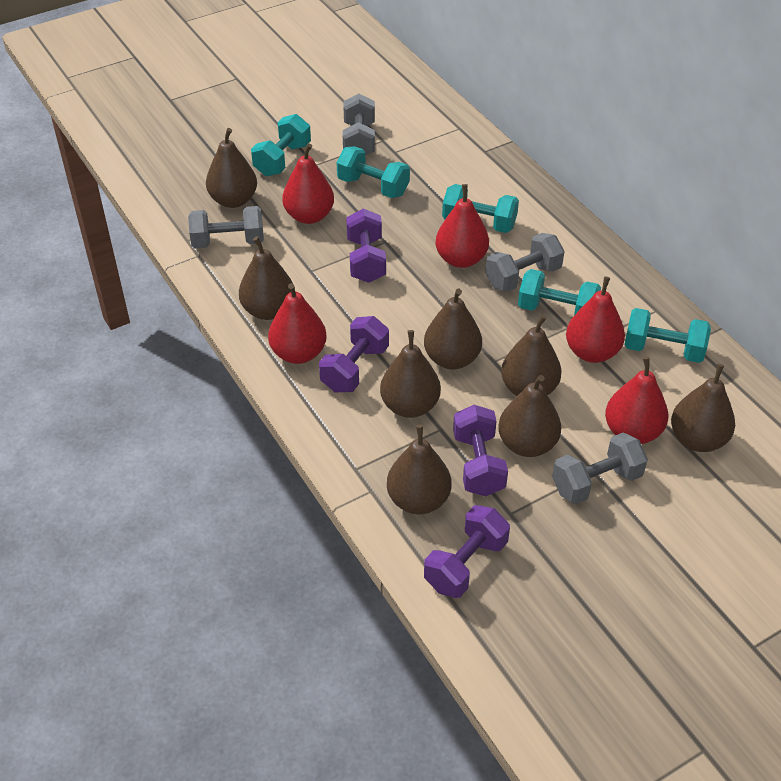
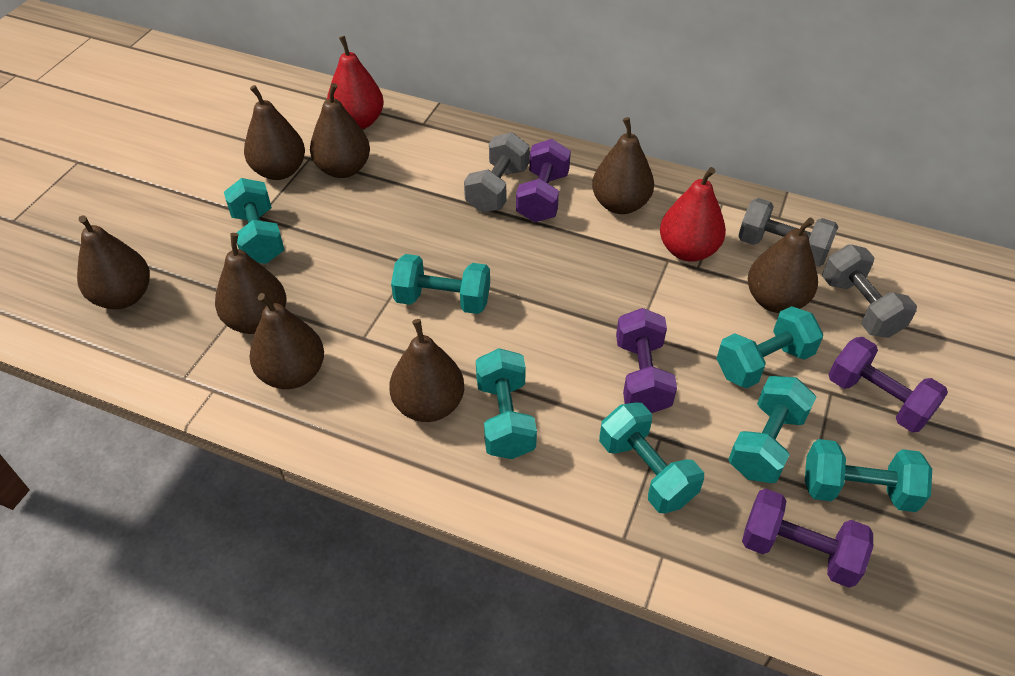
grey dumbbell: 4 -> 3
red pear: 5 -> 2
turquoise dumbbell: 5 -> 7

